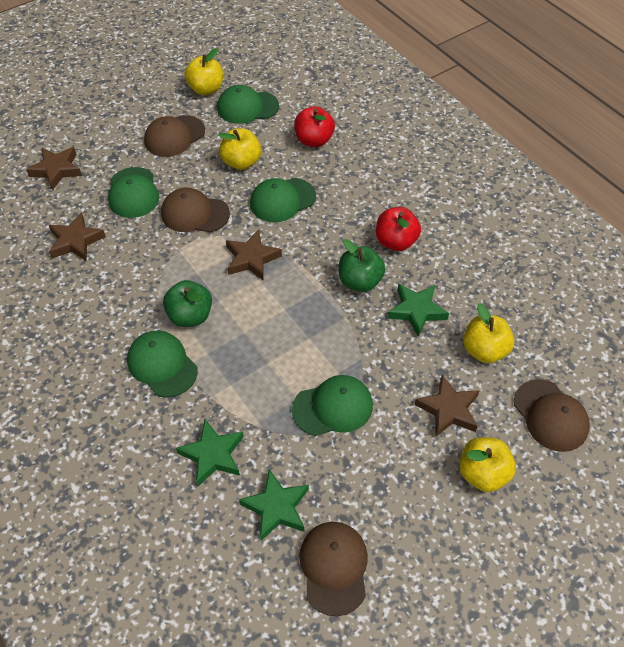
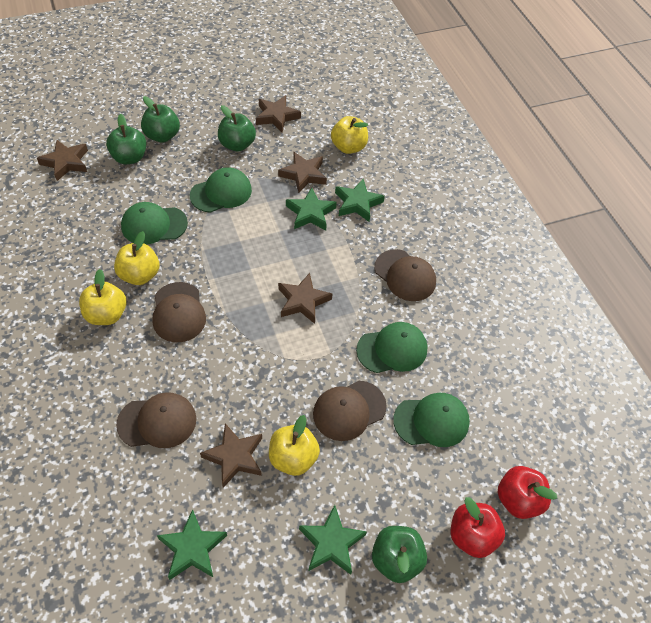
brown star: 4 -> 5
green apple: 2 -> 4
green cap: 5 -> 4
green star: 3 -> 4

